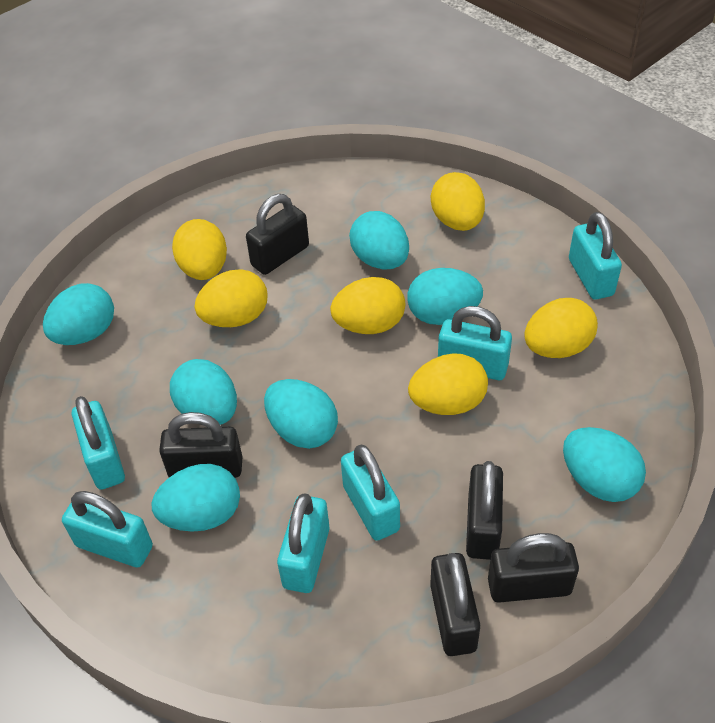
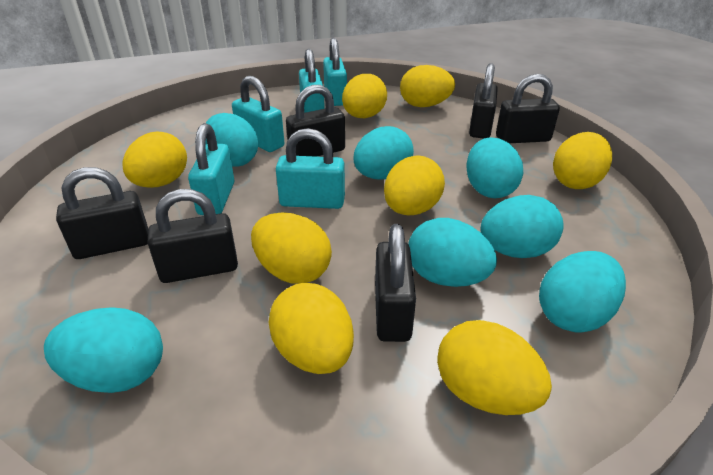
black padlock: 5 -> 6
turquoise padlock: 6 -> 5
yellow egg: 6 -> 8

